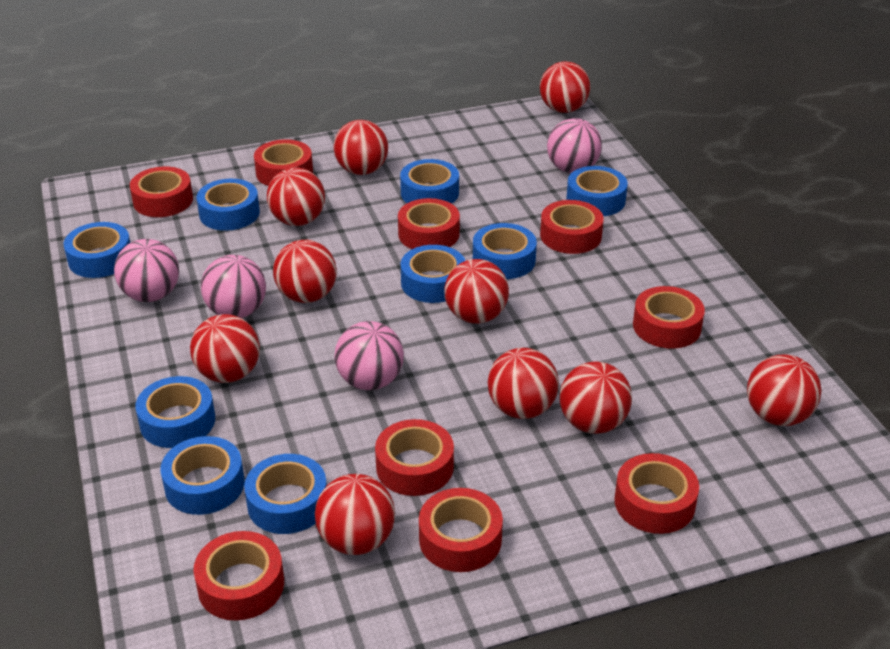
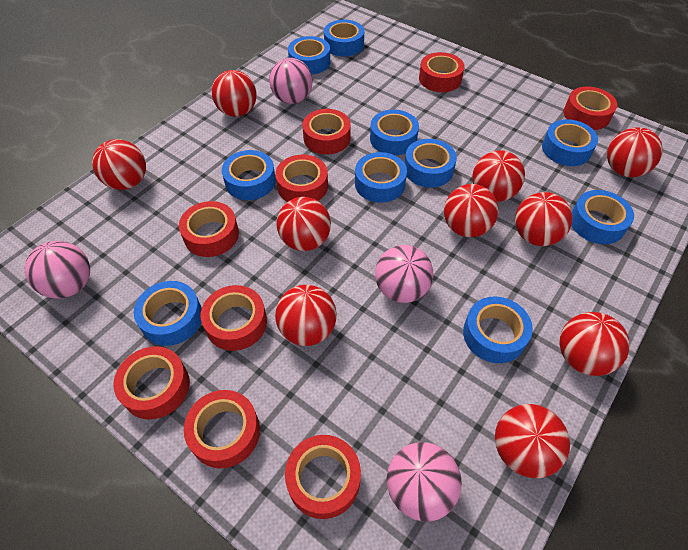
blue tape: 9 -> 10

